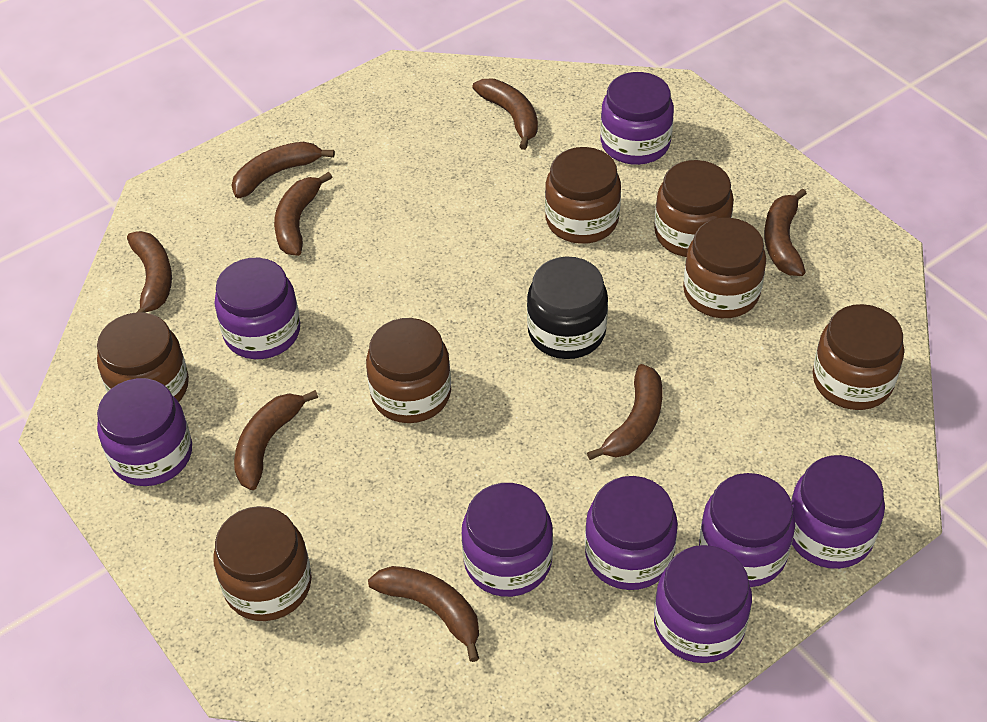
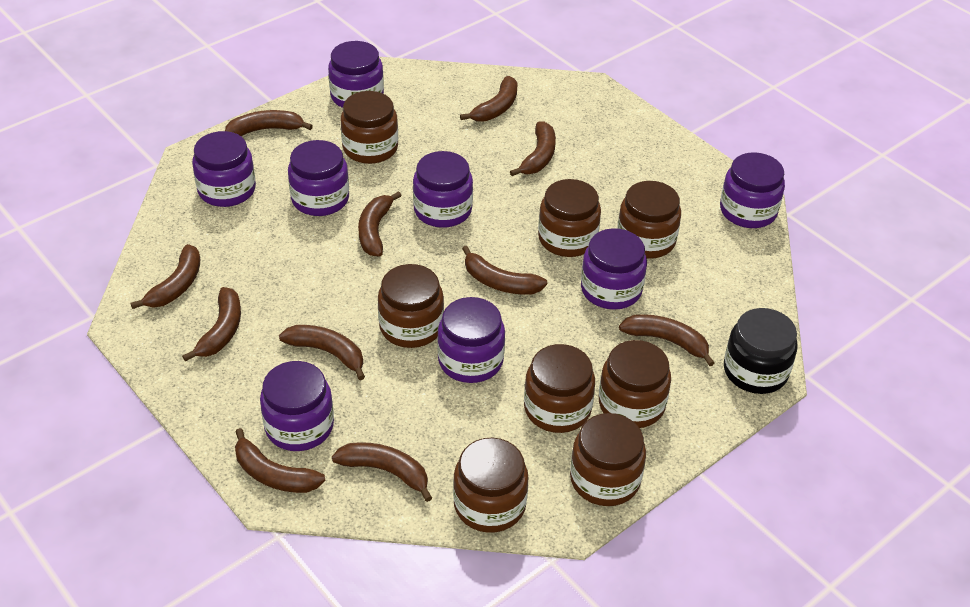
brown banana: 8 -> 11
brown jar: 7 -> 8

